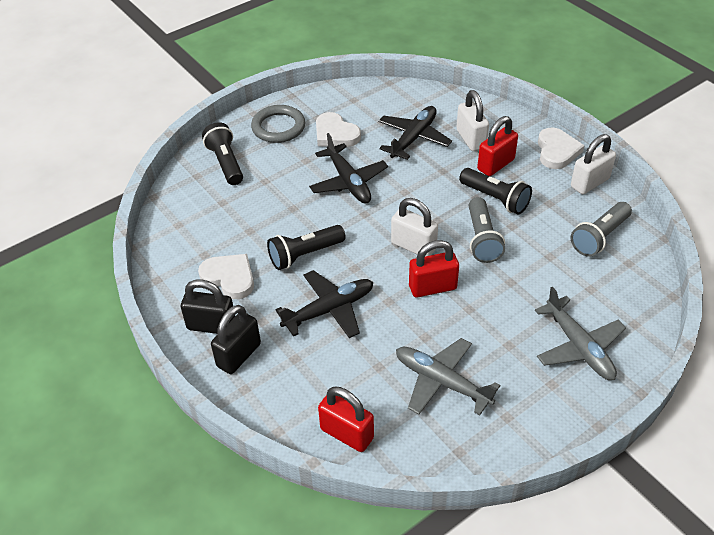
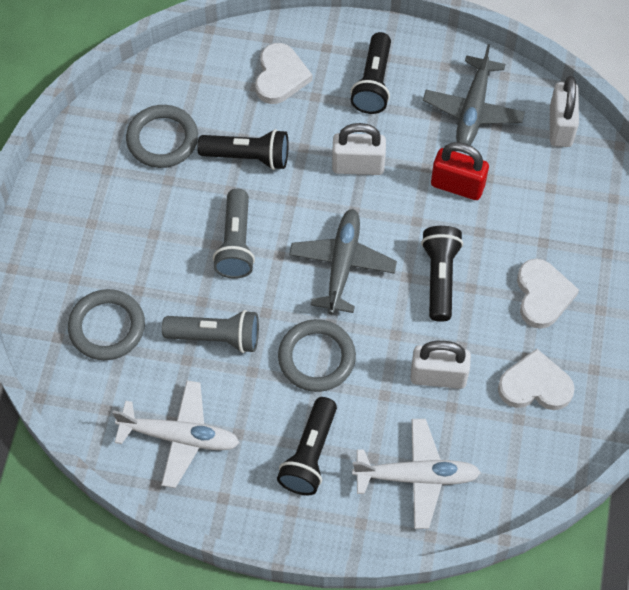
black flashlight: 3 -> 4
black padlock: 2 -> 0
black plane: 3 -> 0
grey ring: 1 -> 3
red padlock: 3 -> 1
white plane: 0 -> 2

